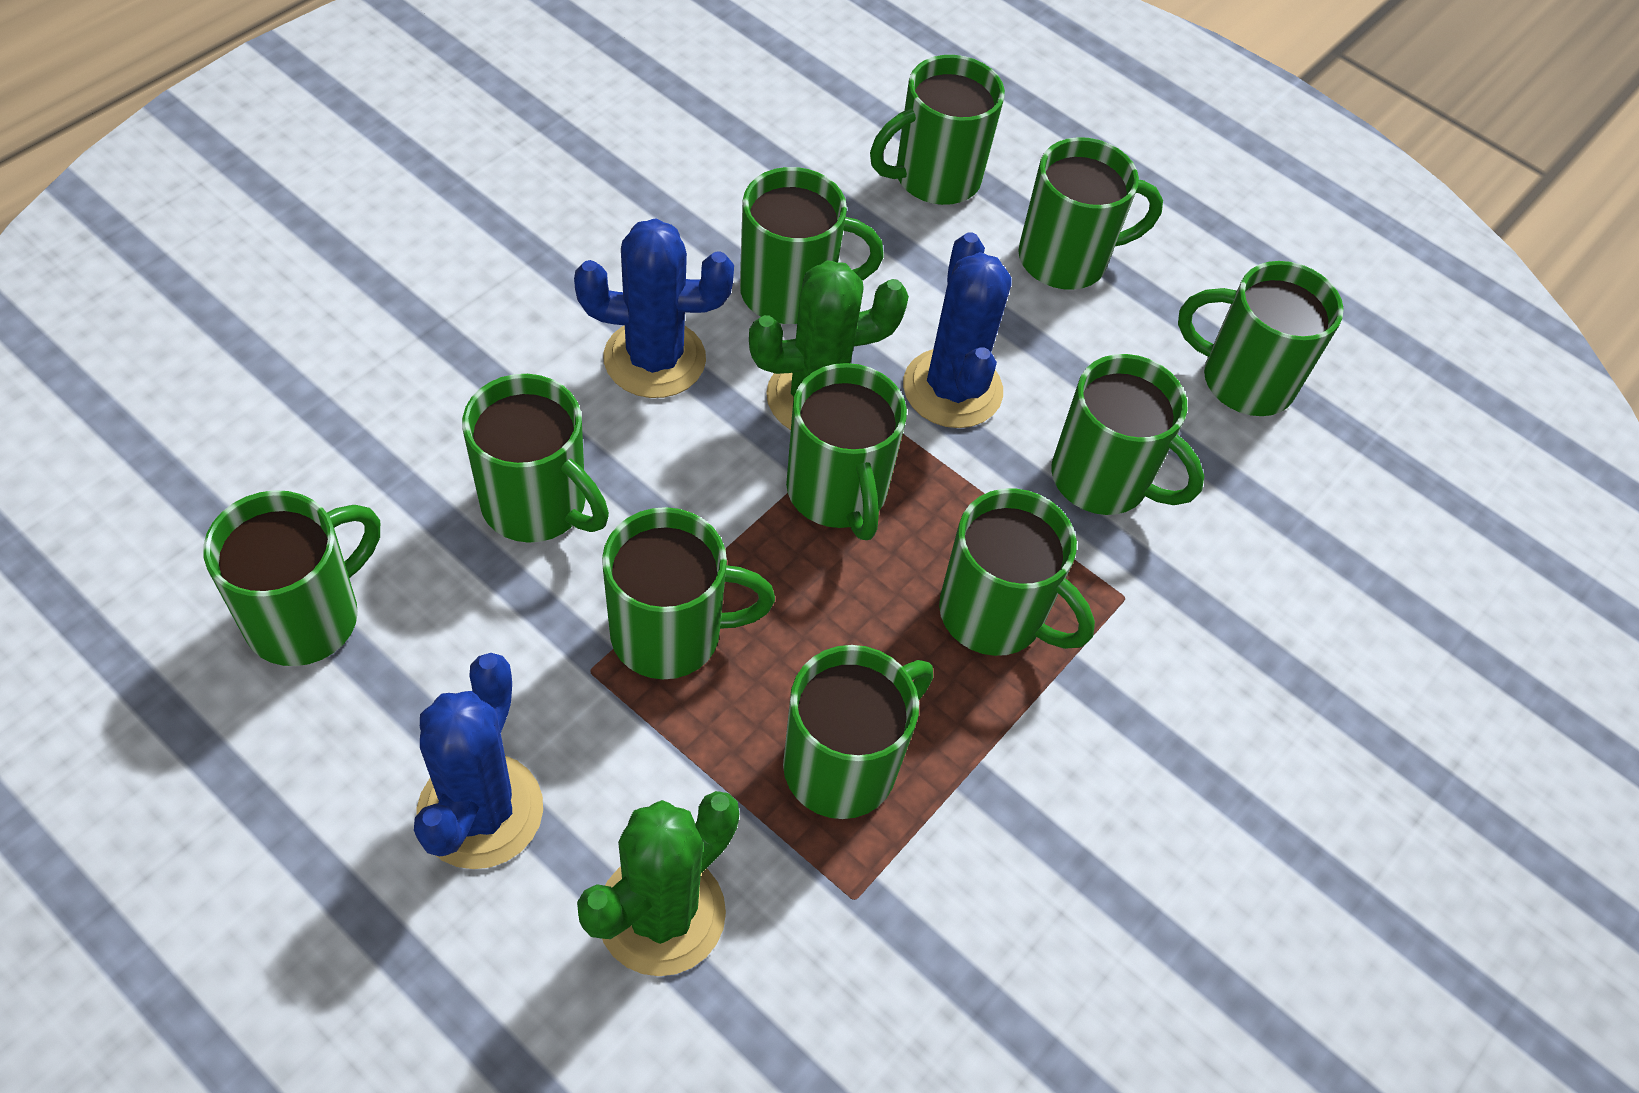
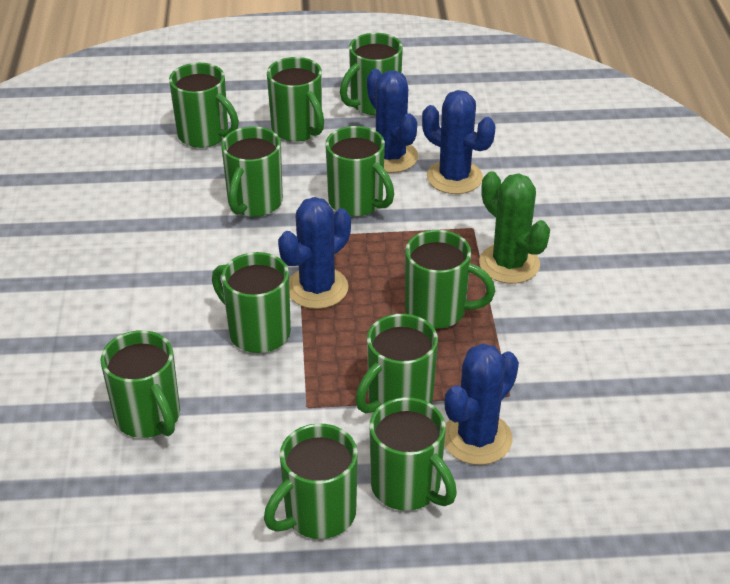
blue cactus: 3 -> 4
green cactus: 2 -> 1

